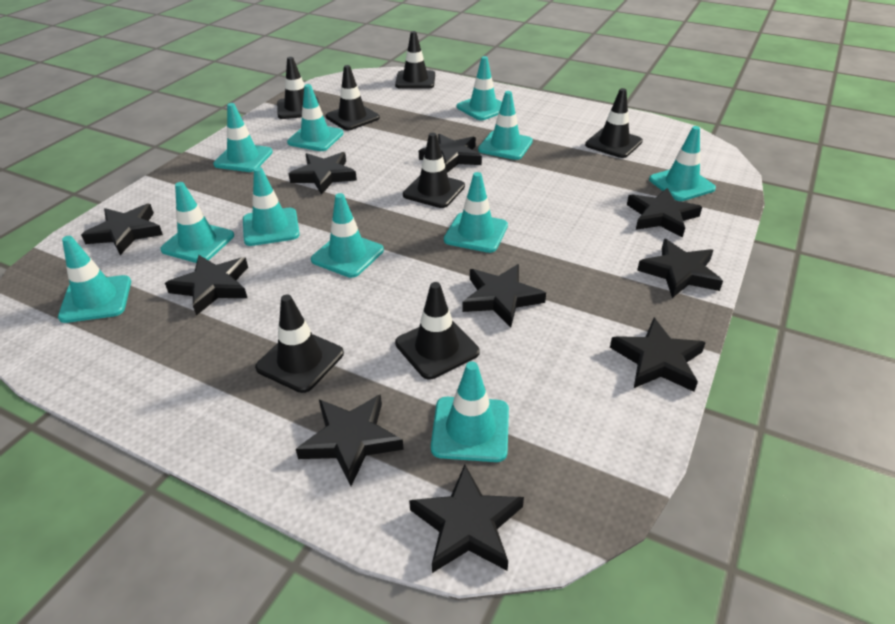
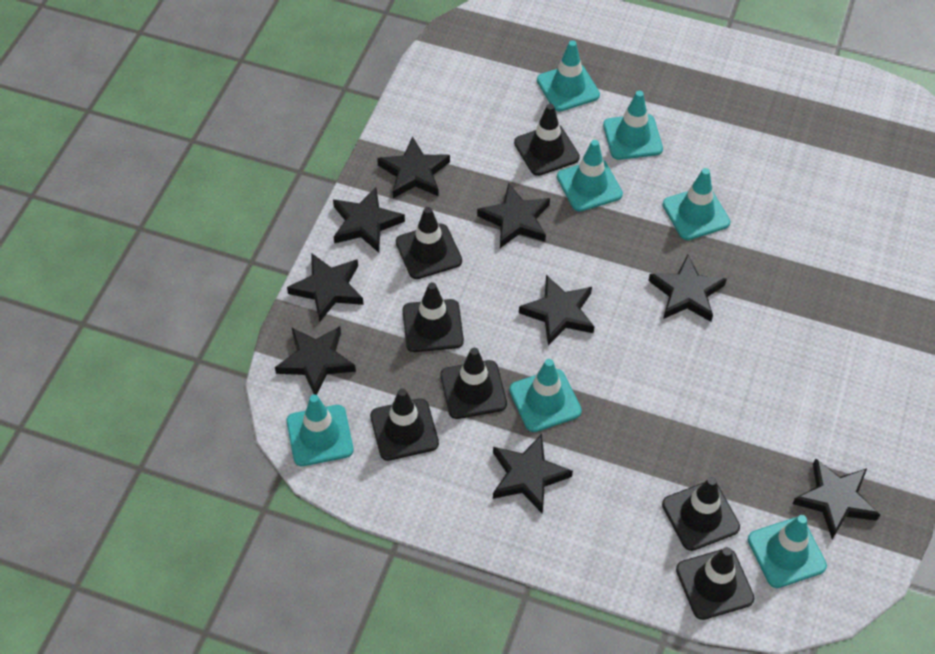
black star: 10 -> 9
turquoise traffic cone: 11 -> 7

